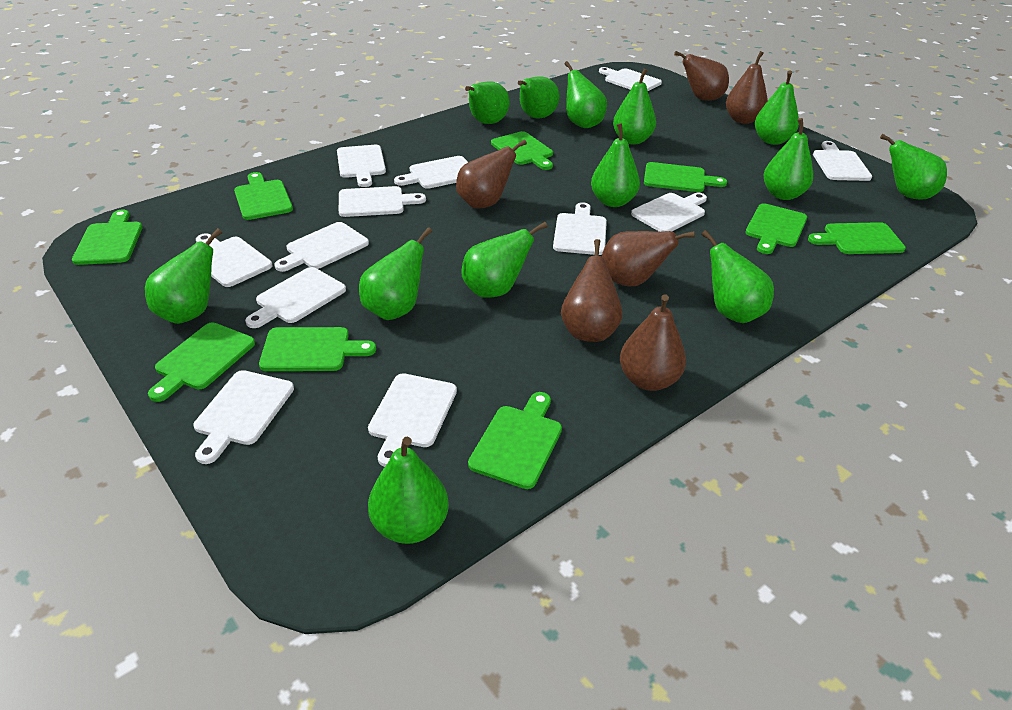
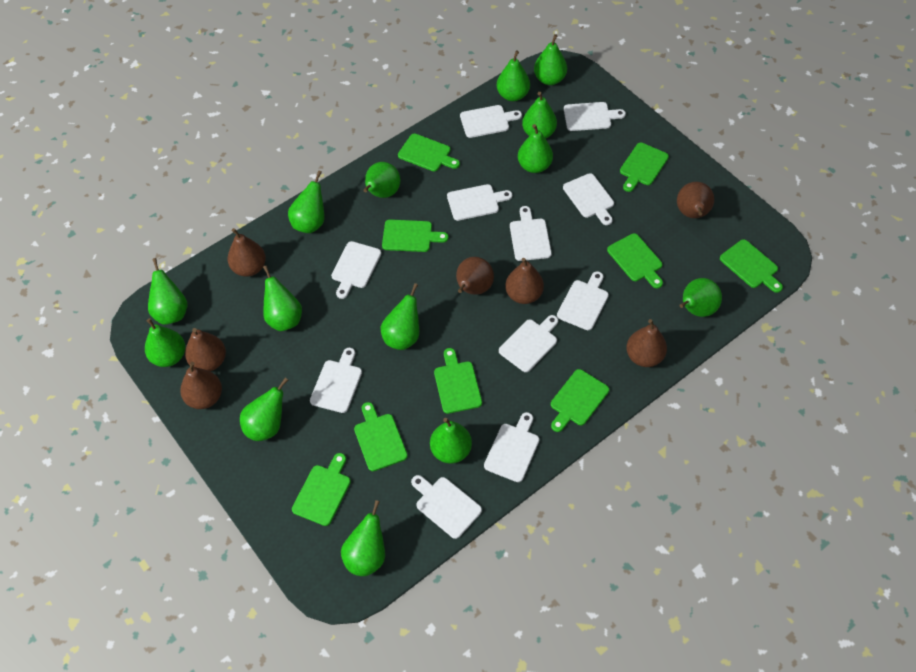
brown pear: 6 -> 7
green pear: 13 -> 14
white cutting board: 12 -> 11

